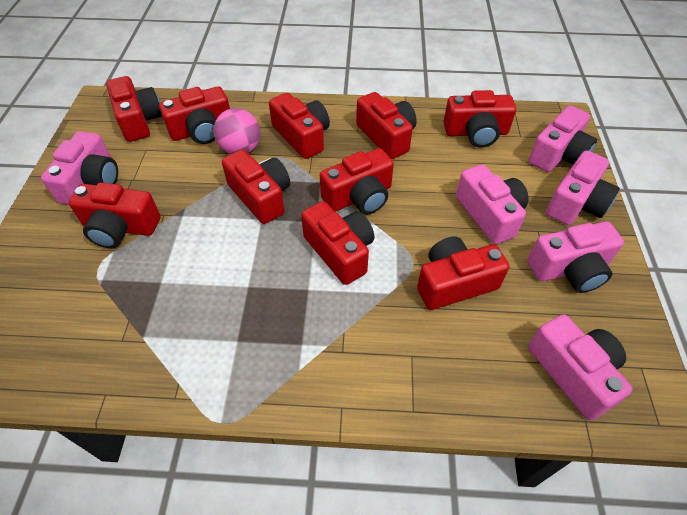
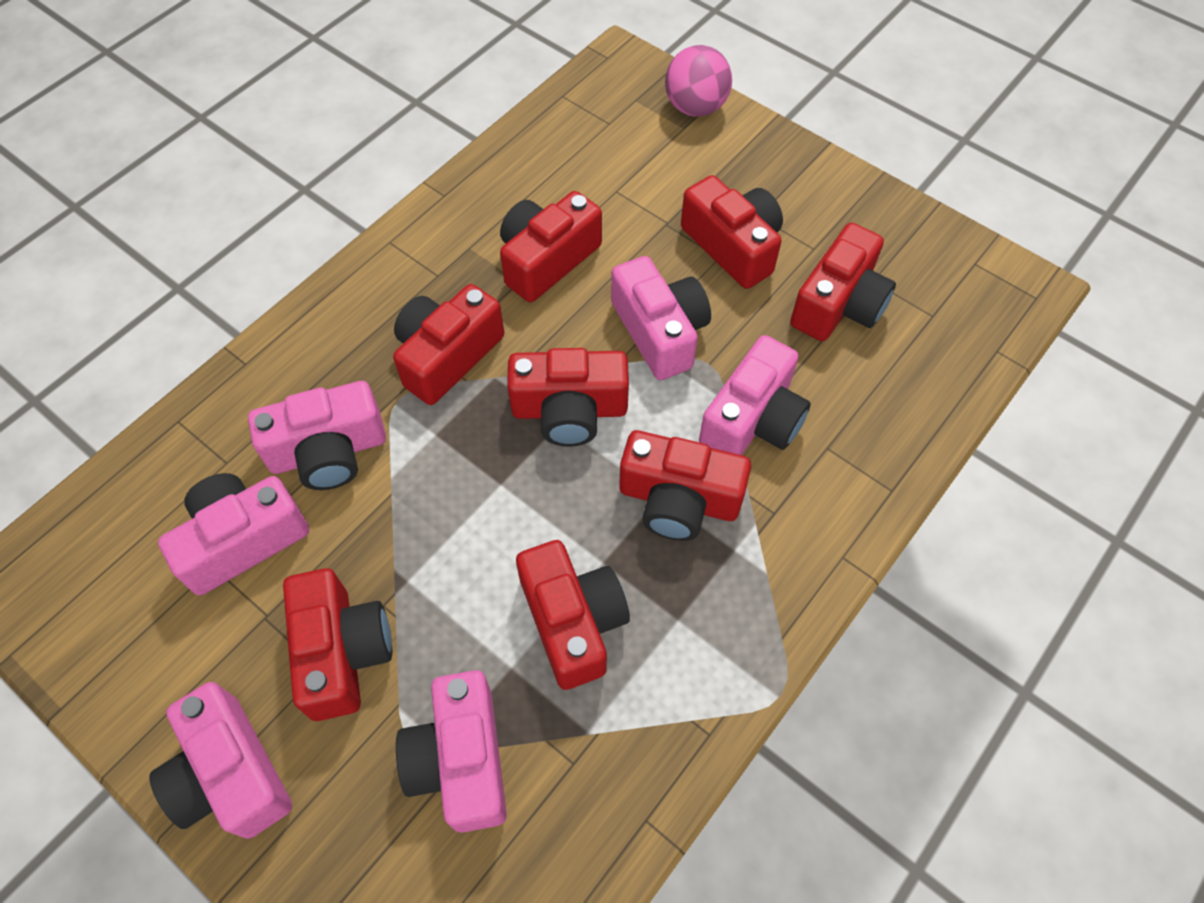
red camera: 10 -> 8

